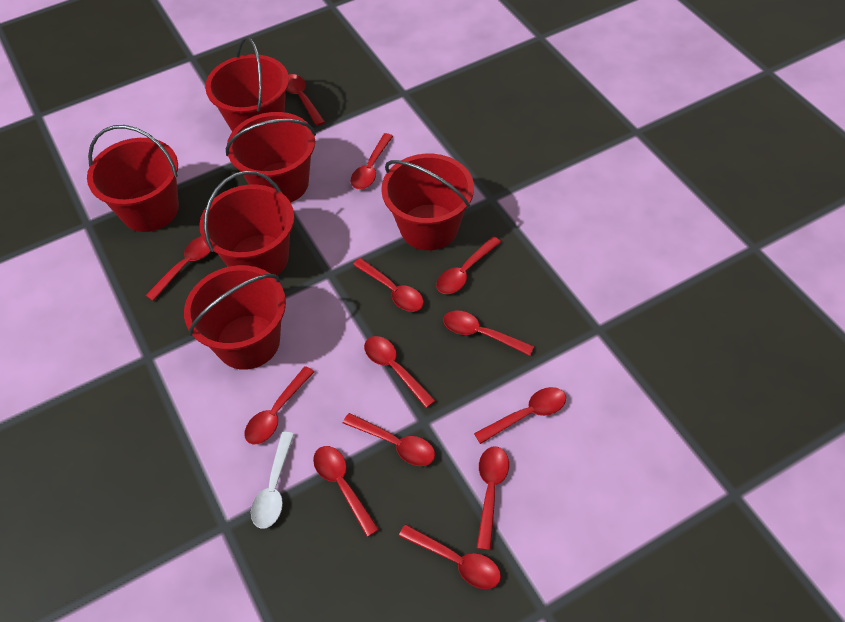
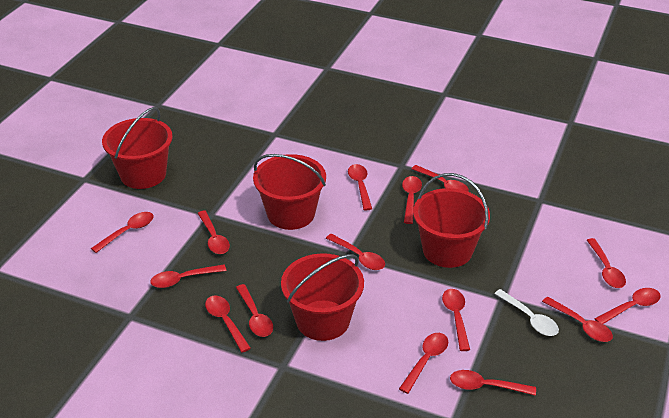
red bucket: 6 -> 4
red spoon: 13 -> 15

